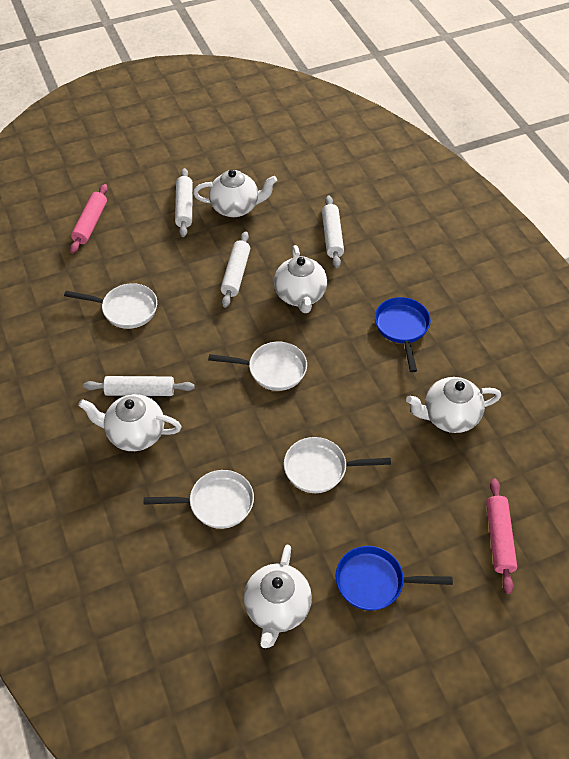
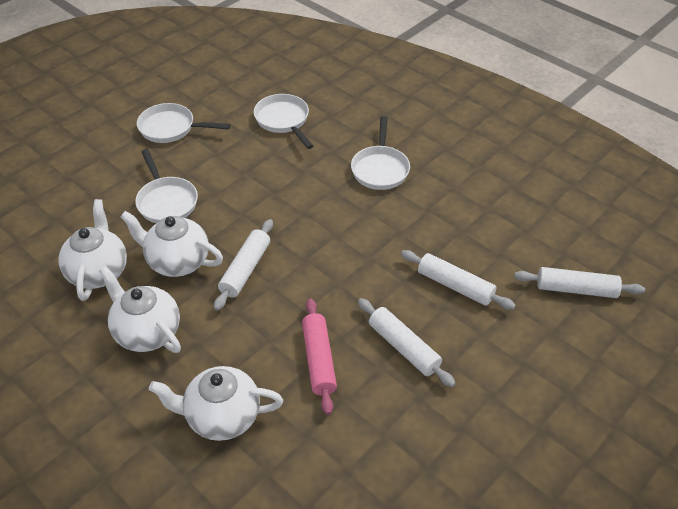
blue pan: 2 -> 0
pink rolling pin: 2 -> 1
white teapot: 5 -> 4

